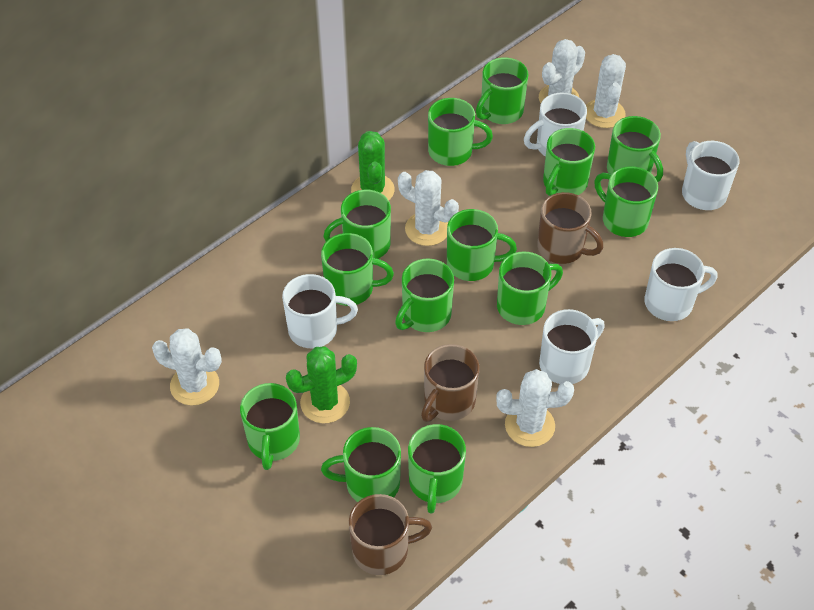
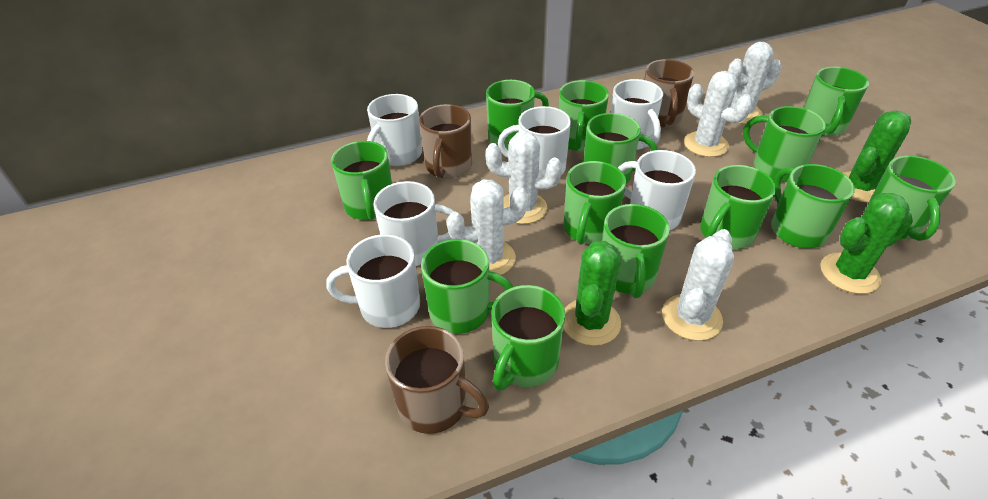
green cactus: 2 -> 3
white mug: 5 -> 6

